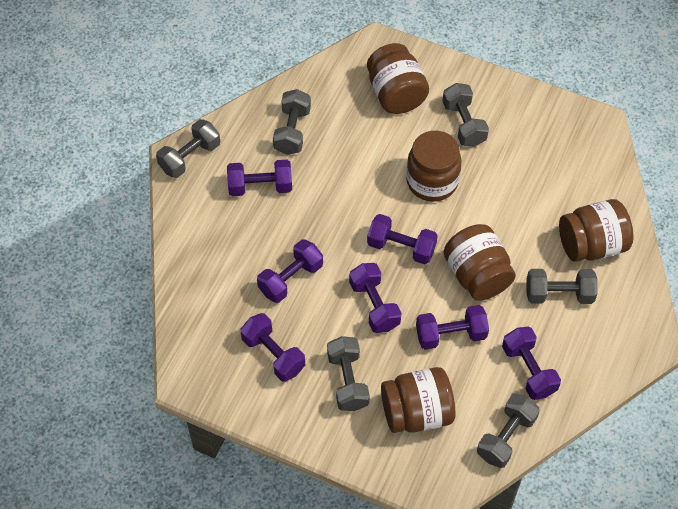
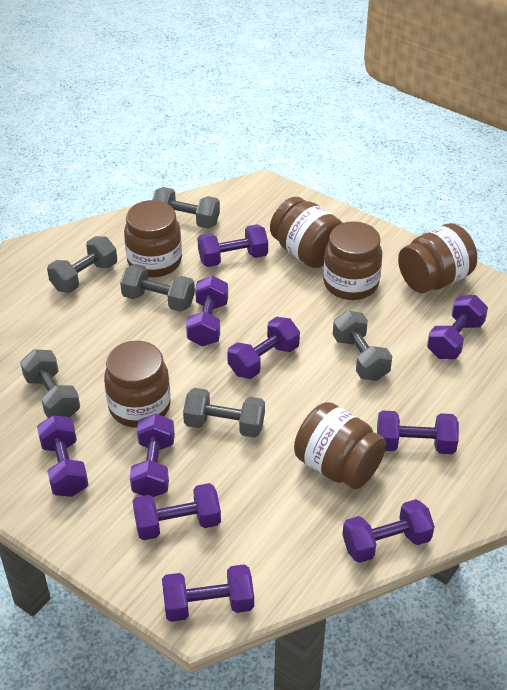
brown jar: 5 -> 6
purple dumbbell: 7 -> 10

